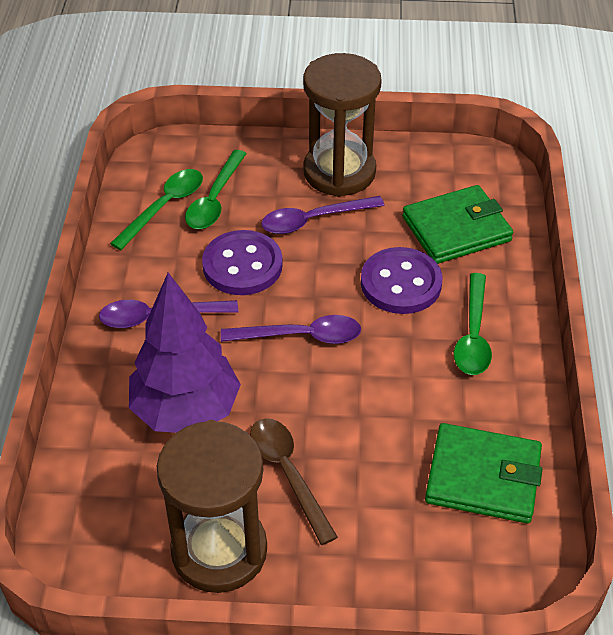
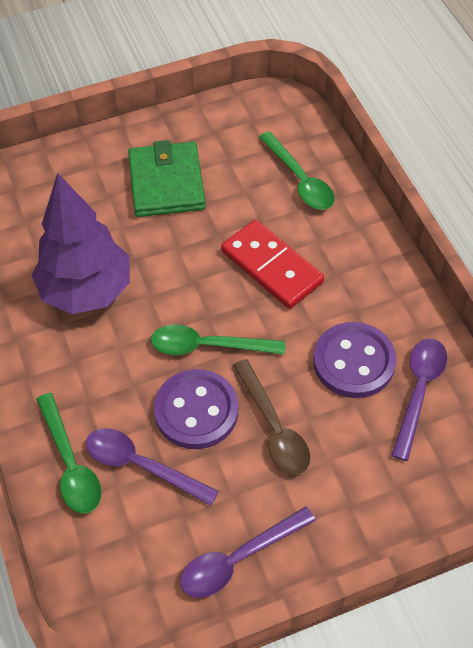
brown hourglass: 2 -> 0
green wallet: 2 -> 1
red domino: 0 -> 1

